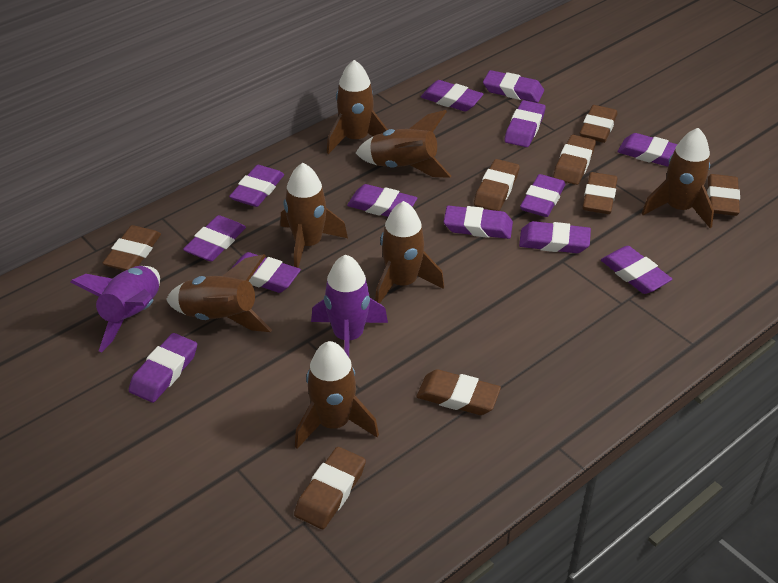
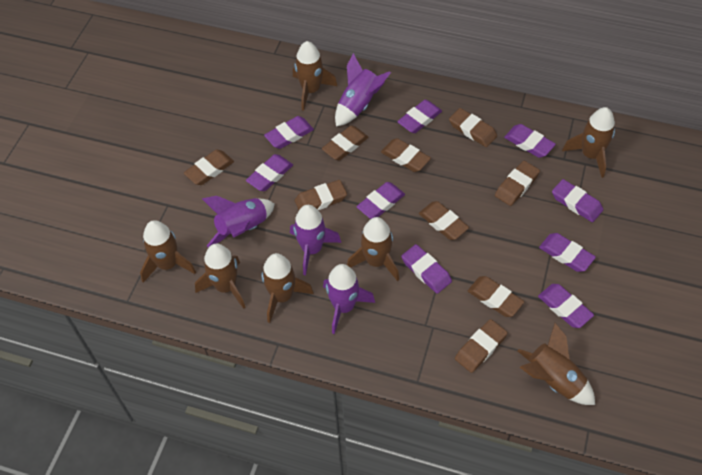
brown eraser: 8 -> 9
purple eraser: 13 -> 9
purple rocket: 2 -> 4

